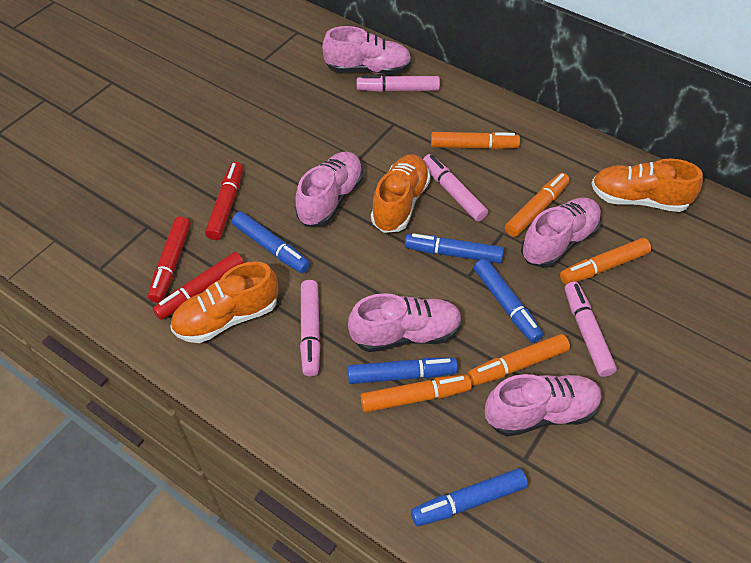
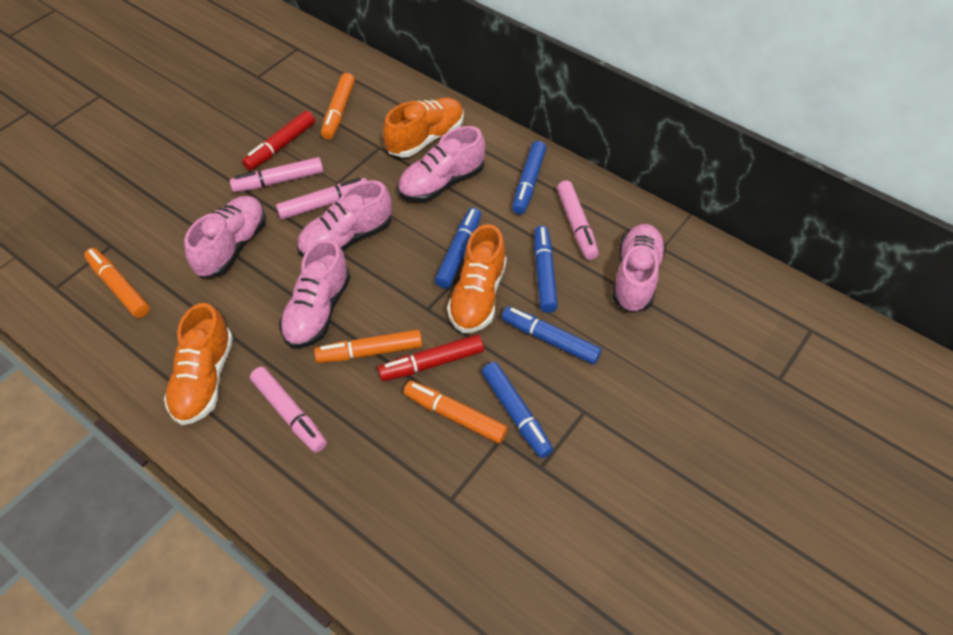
orange marker: 5 -> 4
red marker: 3 -> 2

